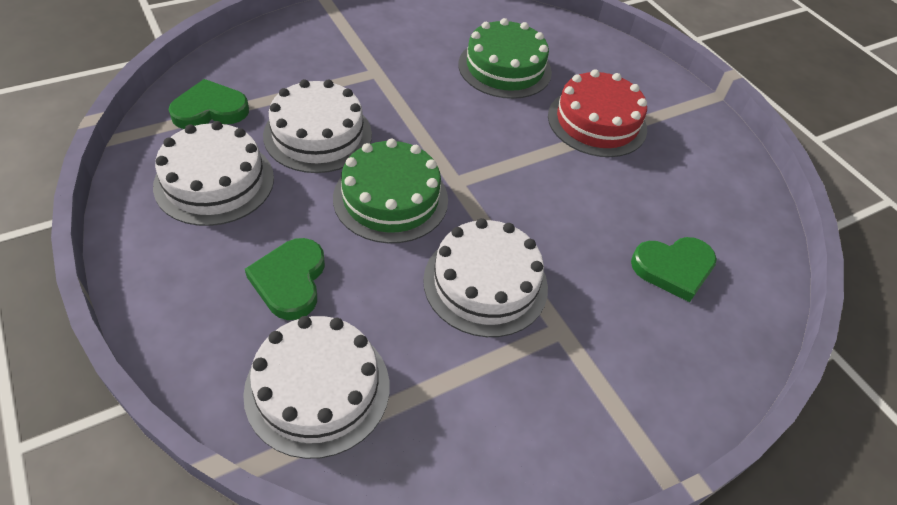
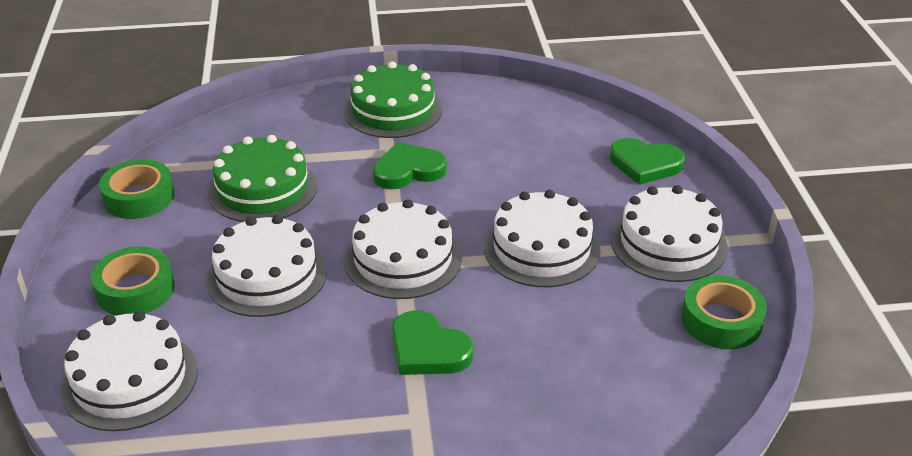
green tape: 0 -> 3
red cake: 1 -> 0
white cake: 4 -> 5

